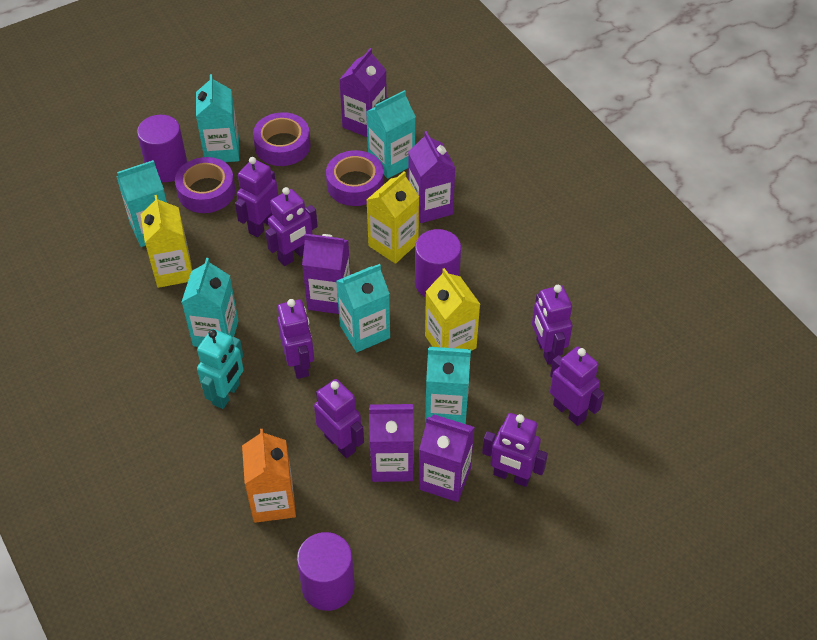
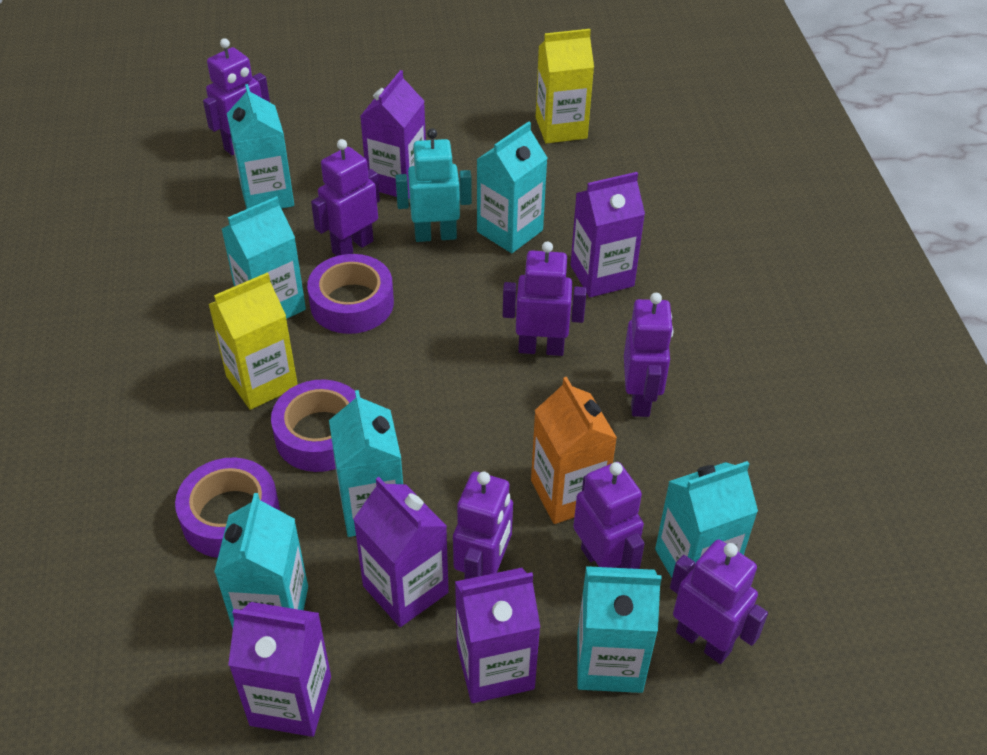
purple cylinder: 3 -> 0
turquoise carton: 6 -> 7
yellow carton: 3 -> 2

